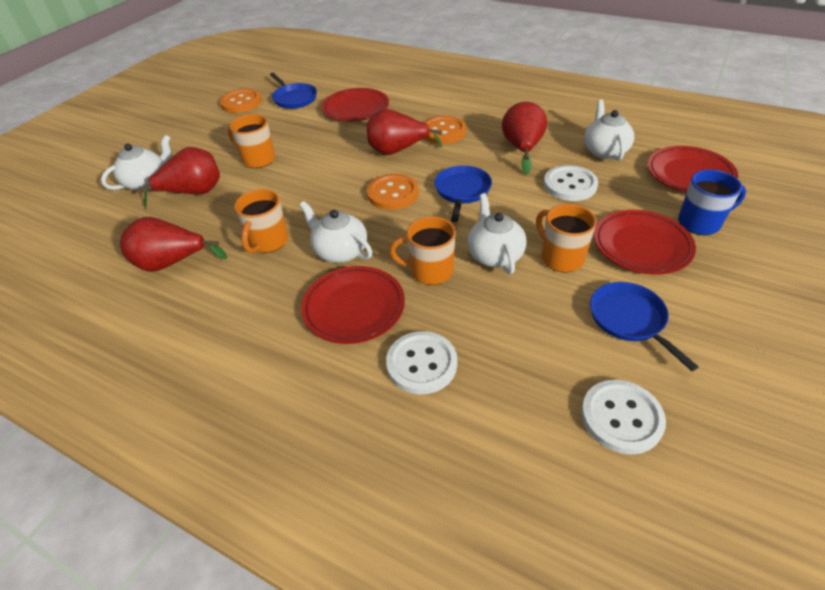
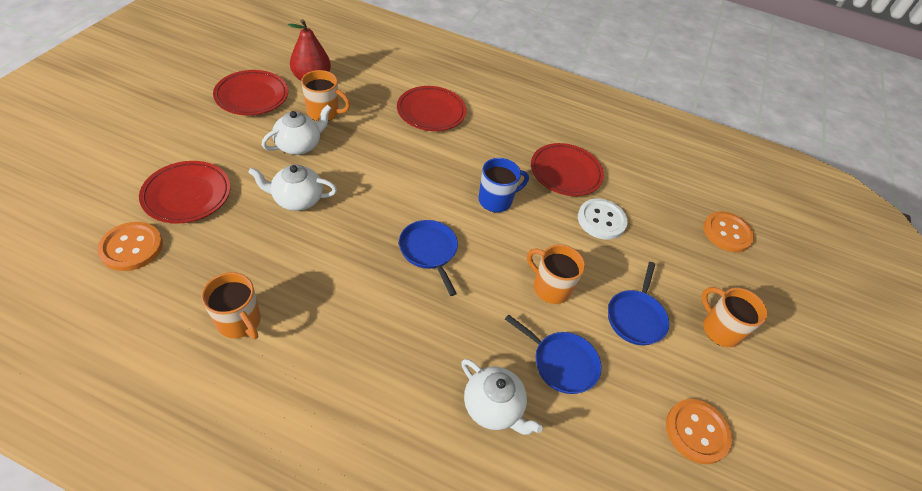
red pear: 4 -> 1
white button: 3 -> 1
white teapot: 4 -> 3

